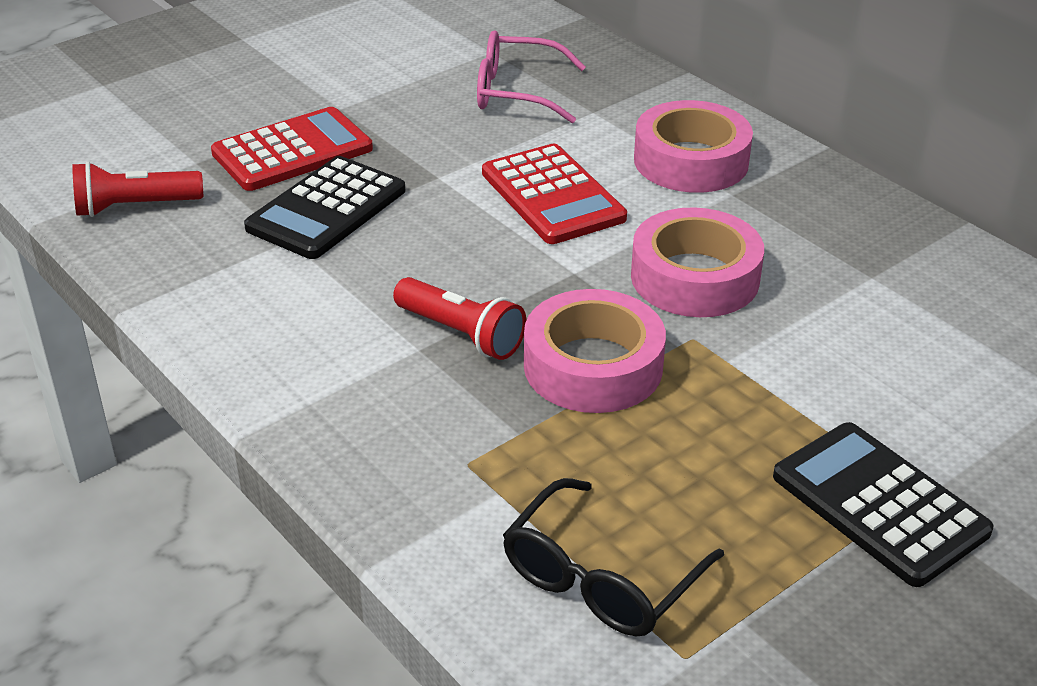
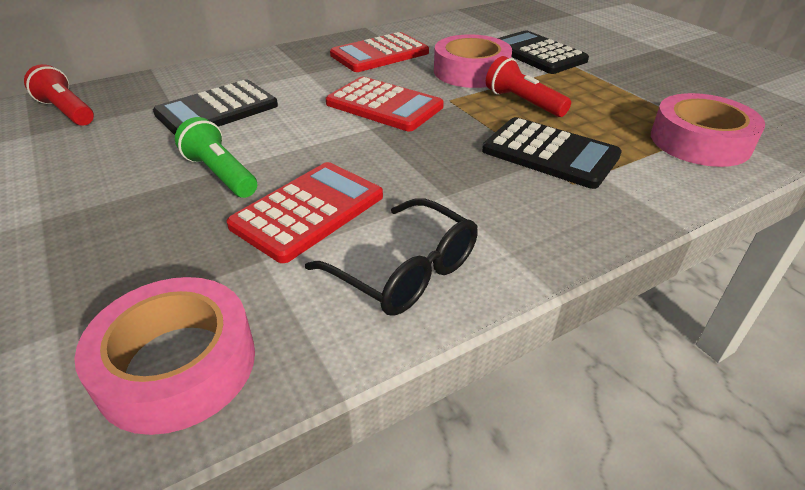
black calculator: 2 -> 3
green flashlight: 0 -> 1
pink glasses: 1 -> 0
red calculator: 2 -> 3

